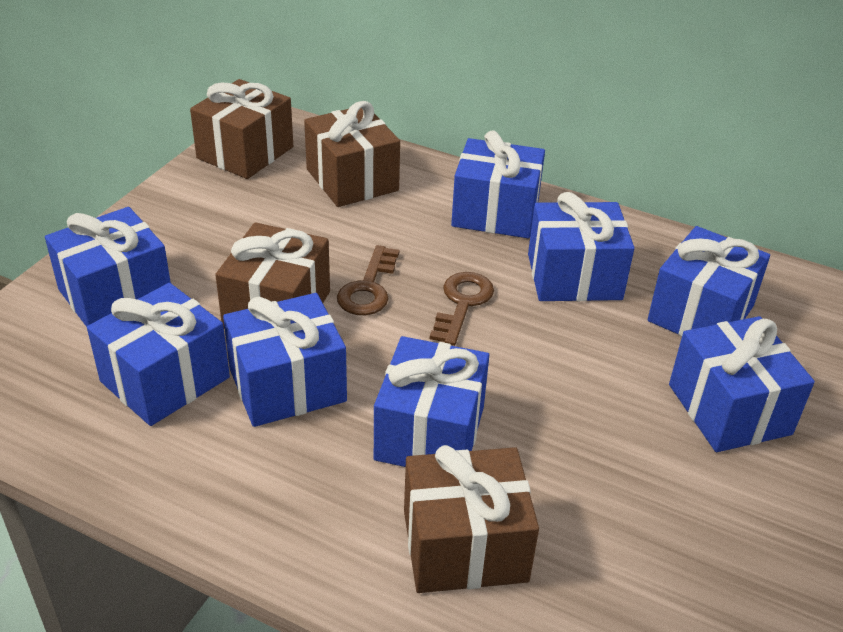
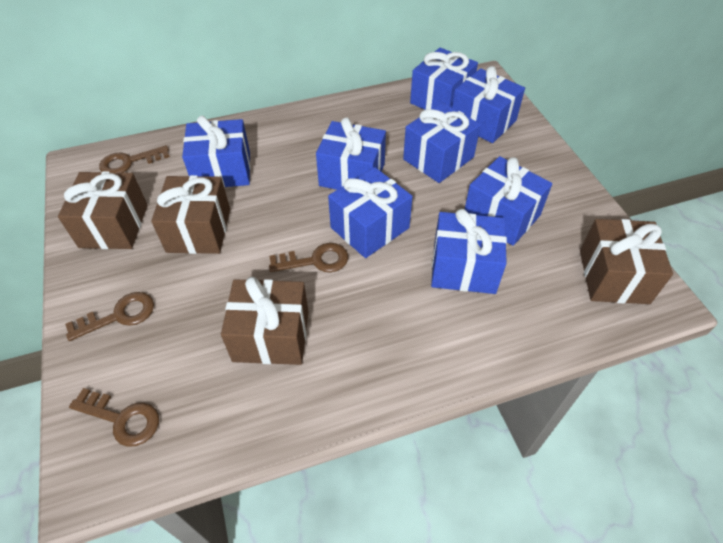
brown key: 2 -> 4

